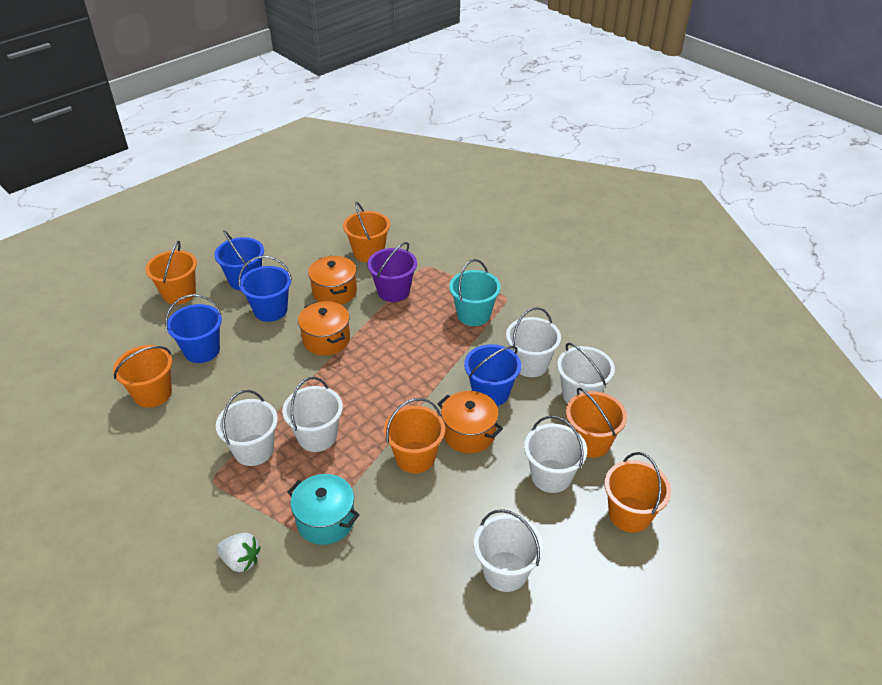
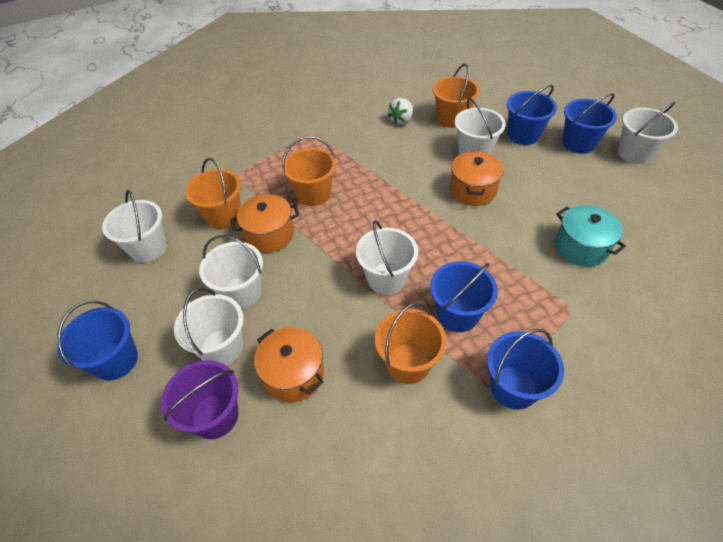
blue bucket: 4 -> 5
orange bucket: 6 -> 4
turquoise bucket: 1 -> 0

